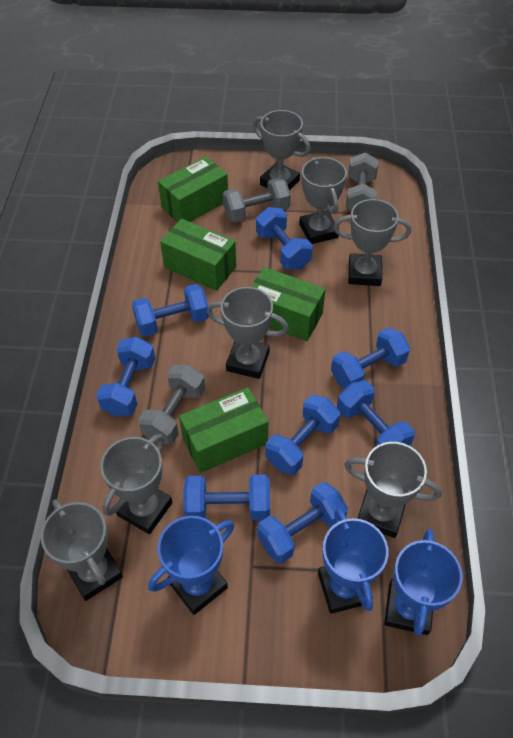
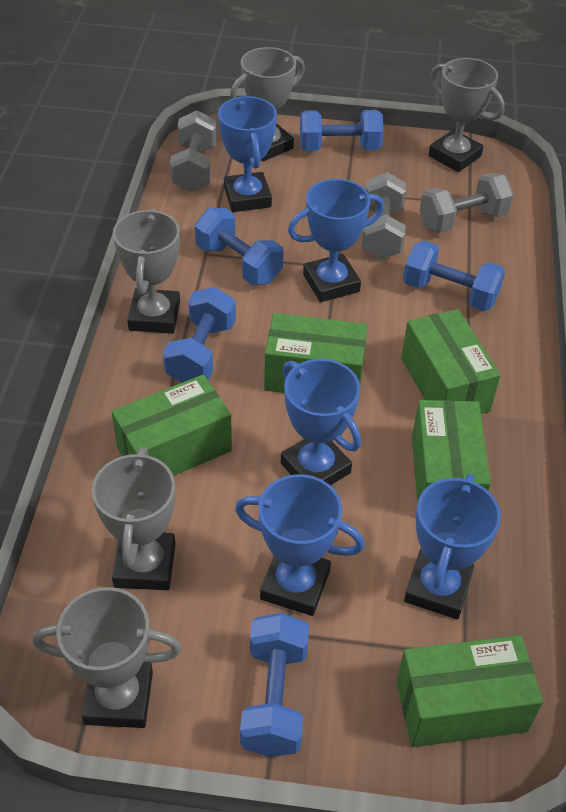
blue dumbbell: 8 -> 5
blue trophy: 3 -> 5
green box: 4 -> 5
grey trophy: 7 -> 5

